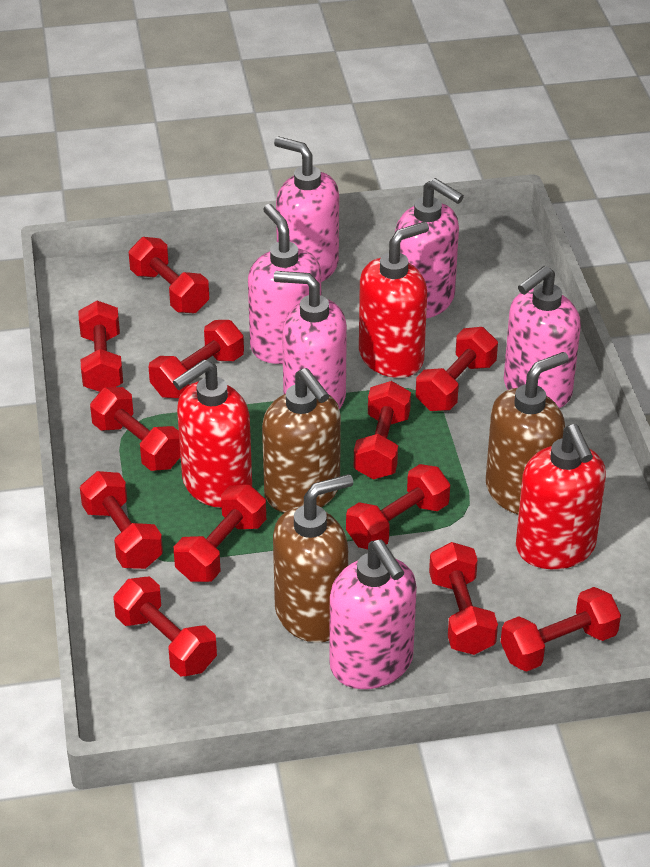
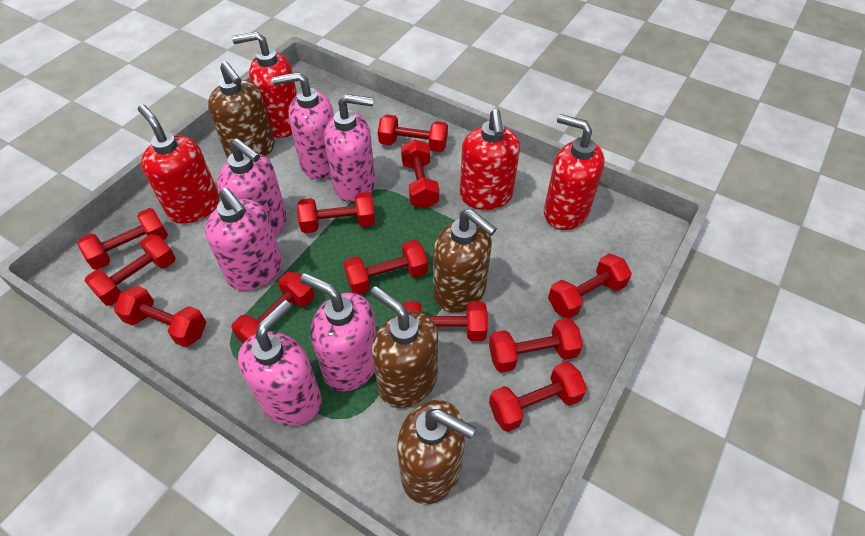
brown soap dispenser: 3 -> 4
red soap dispenser: 3 -> 4

